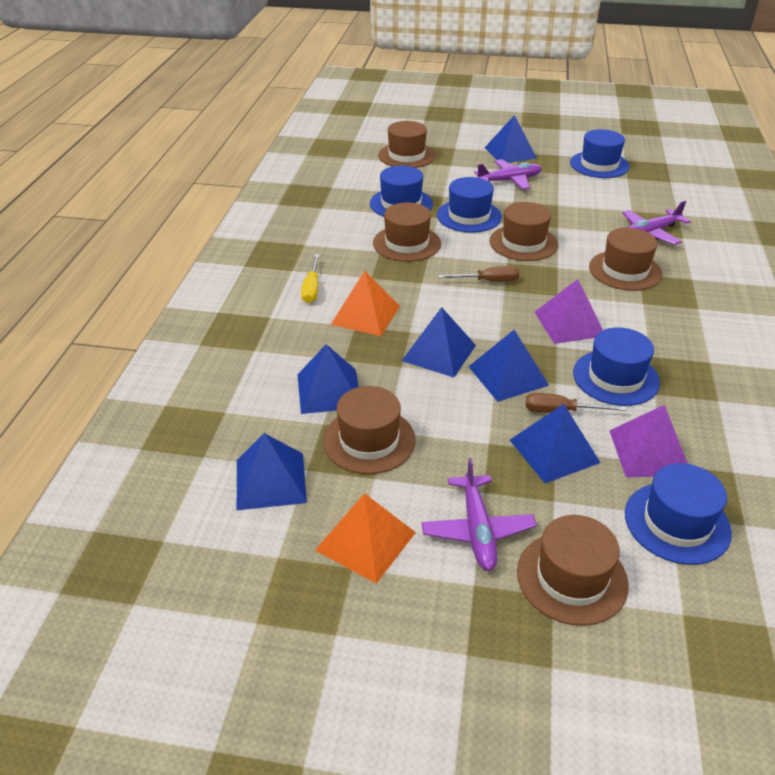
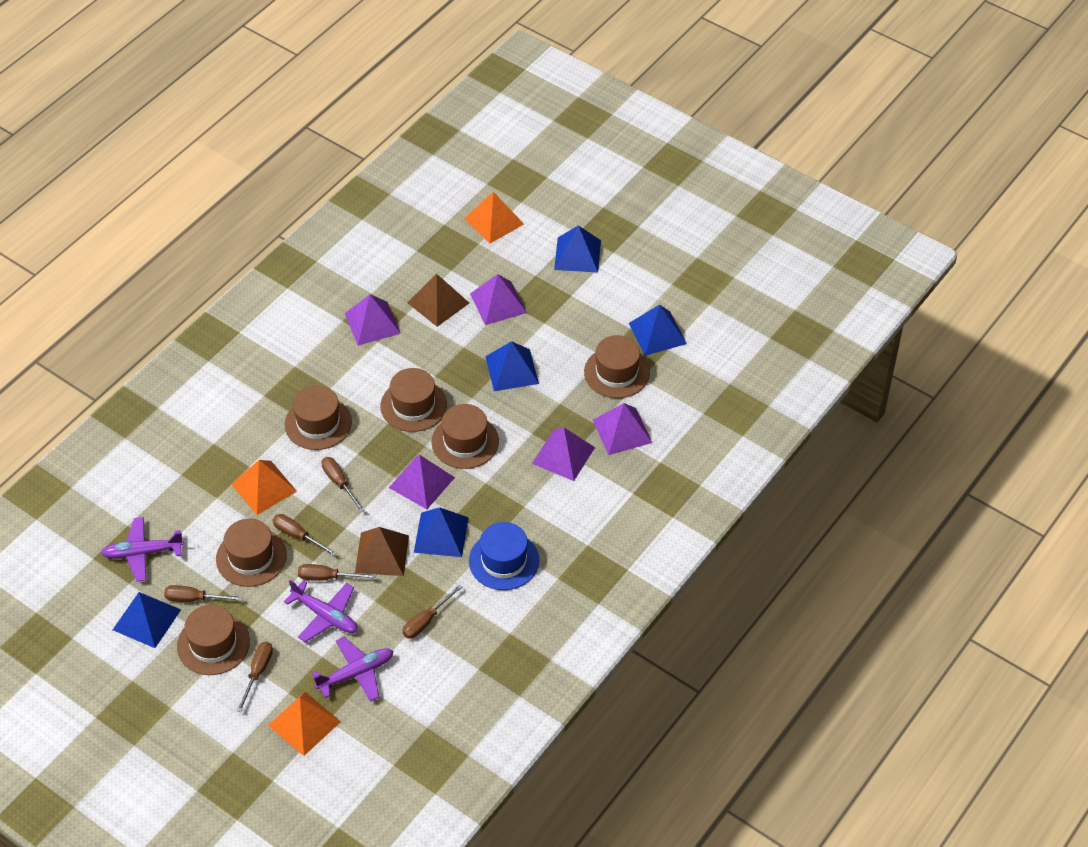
blue hat: 5 -> 1
blue pyramid: 6 -> 5
brown pyramid: 0 -> 2
brown screwdriver: 2 -> 6
orange pyramid: 2 -> 3
purple pyramid: 2 -> 5
yellow screwdriver: 1 -> 0

